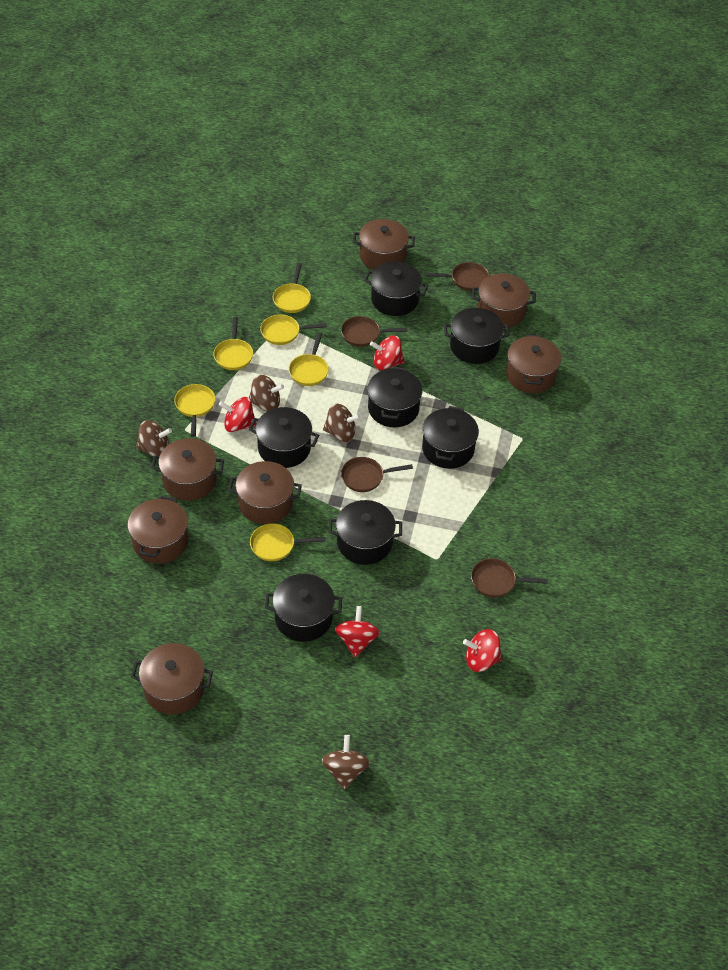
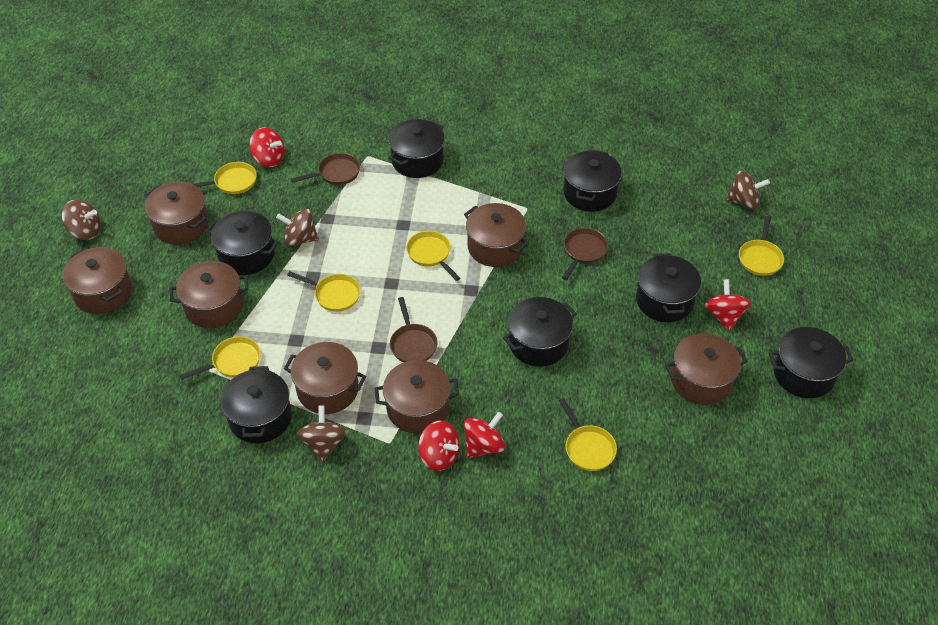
brown pan: 4 -> 3

